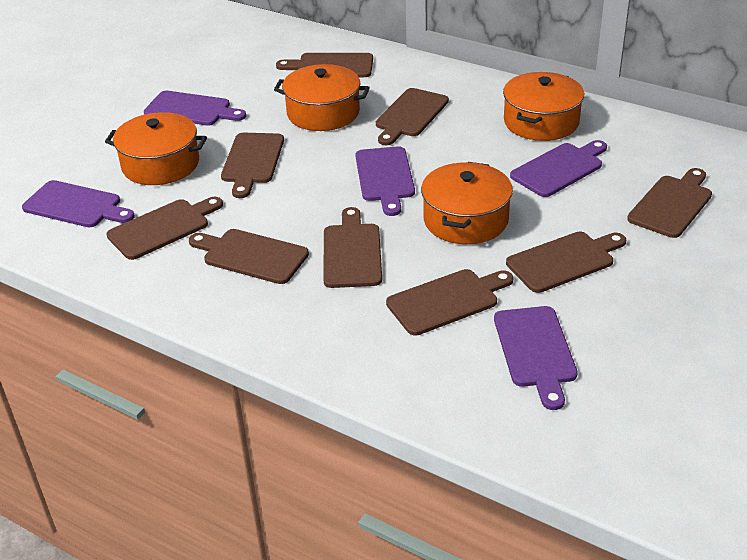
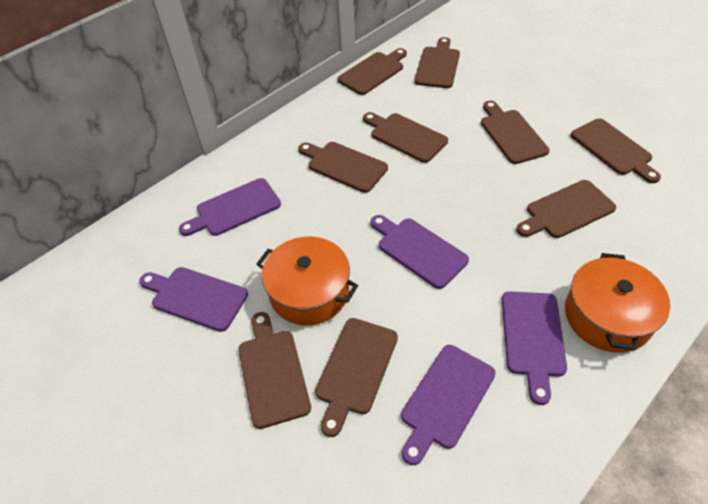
orange pot: 4 -> 2

